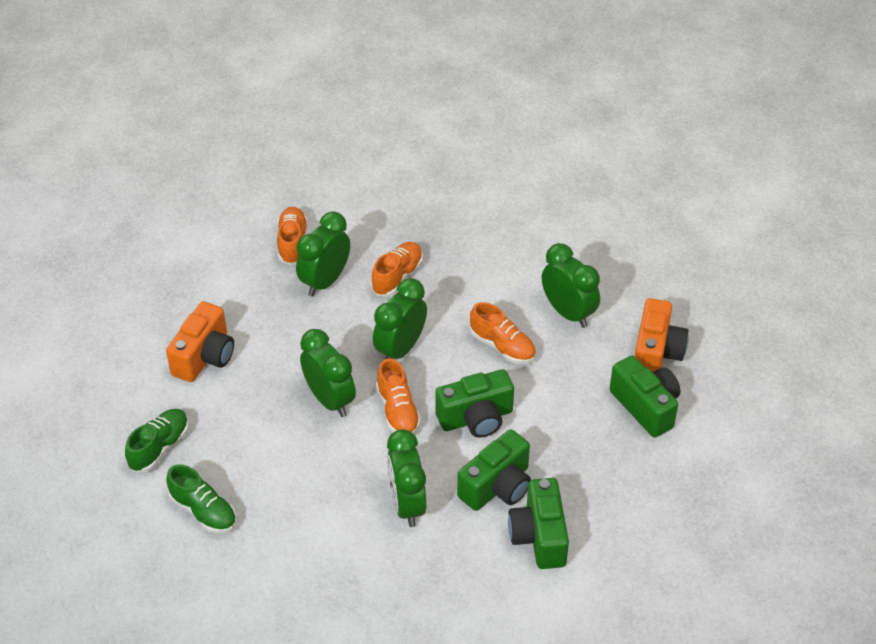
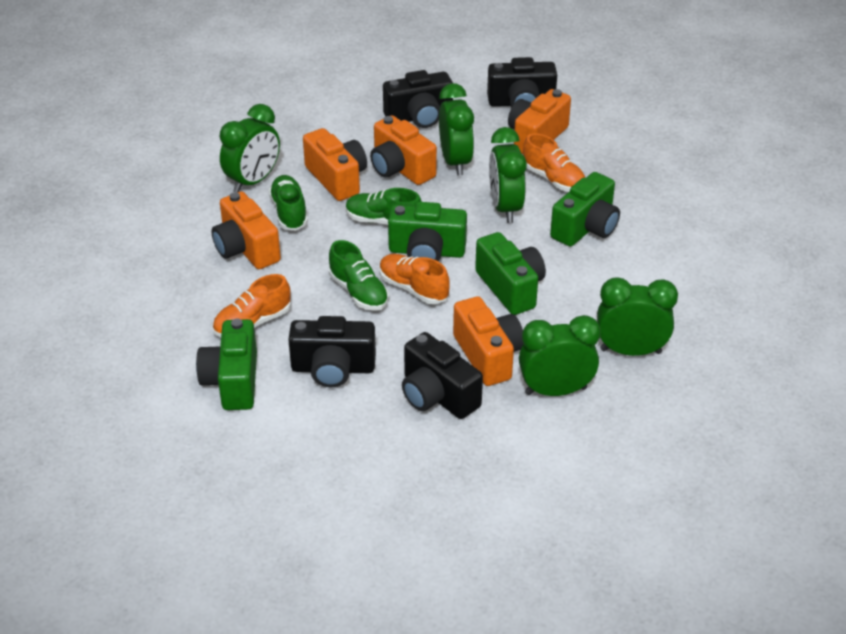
black camera: 0 -> 4
green shoe: 2 -> 3
orange camera: 2 -> 5
orange shoe: 4 -> 3

